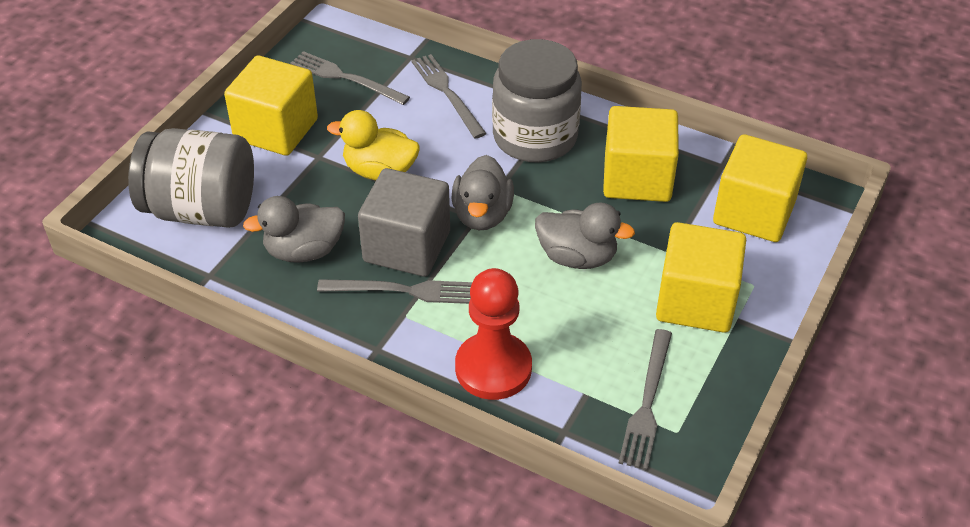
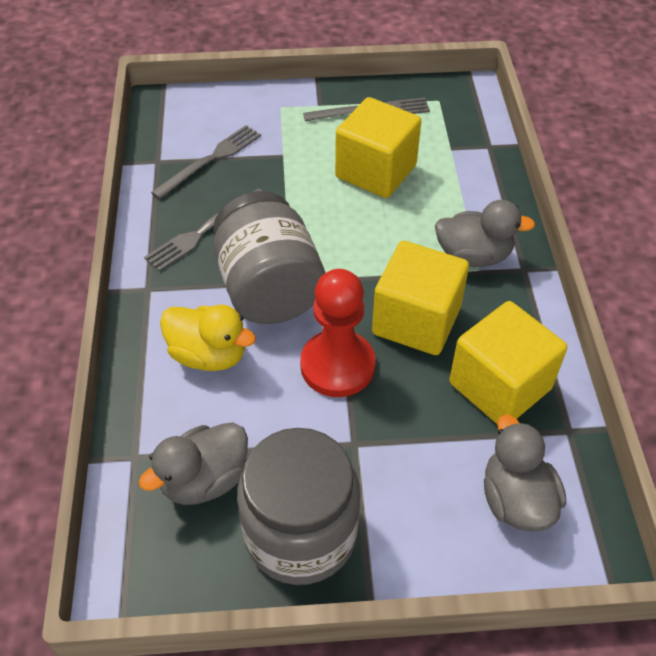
grey cube: 1 -> 0
grey fork: 4 -> 3
yellow cube: 4 -> 3

